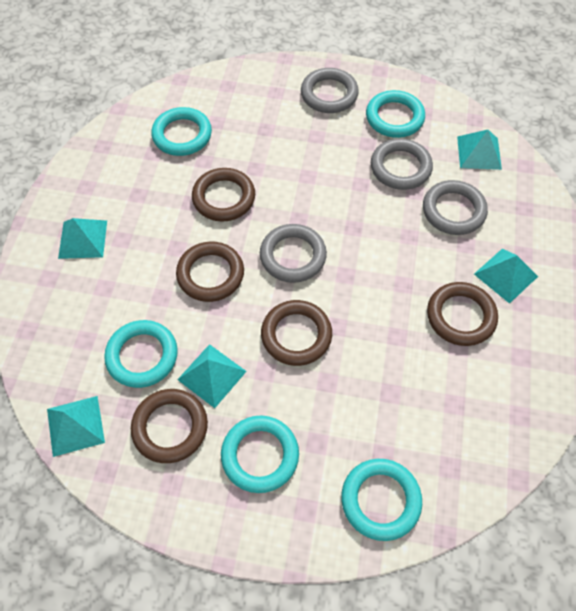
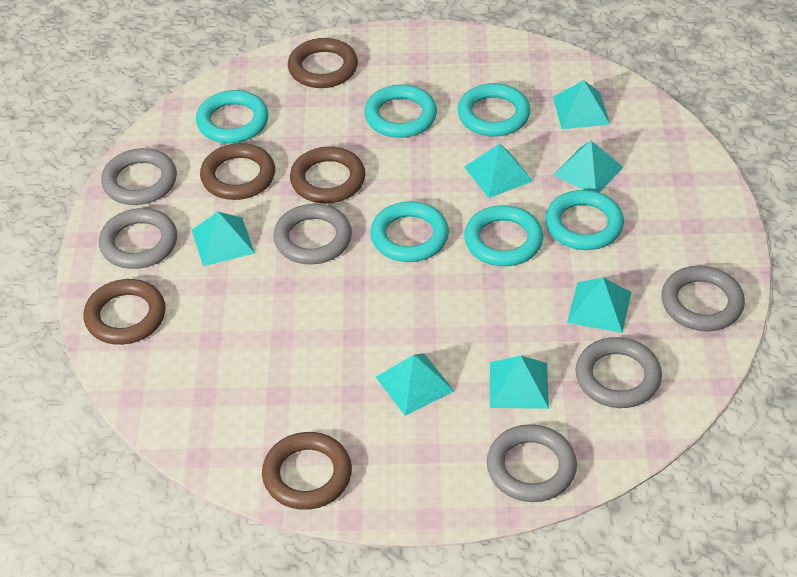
grey ring: 4 -> 6
turquoise pyramid: 5 -> 7
turquoise ring: 5 -> 6

